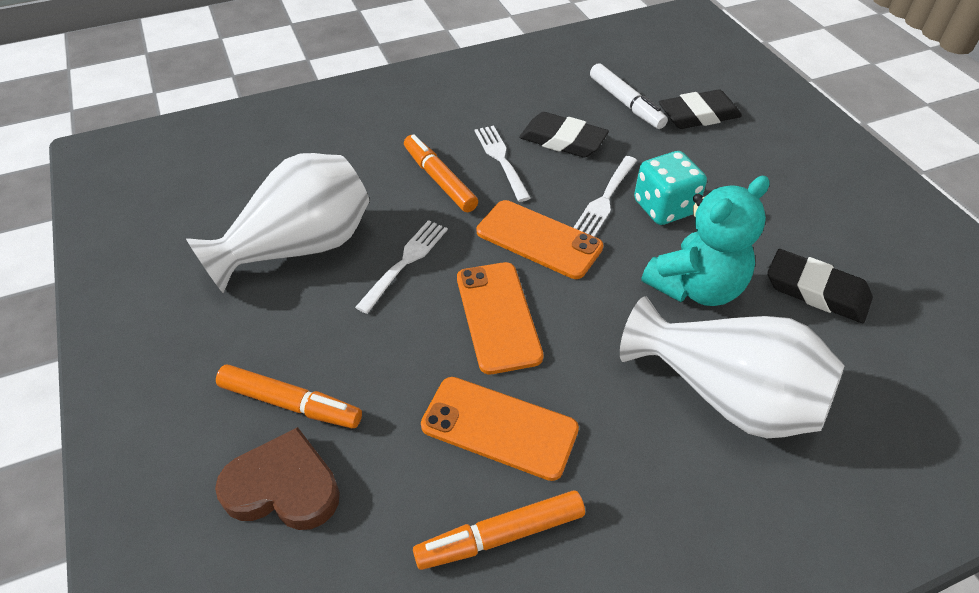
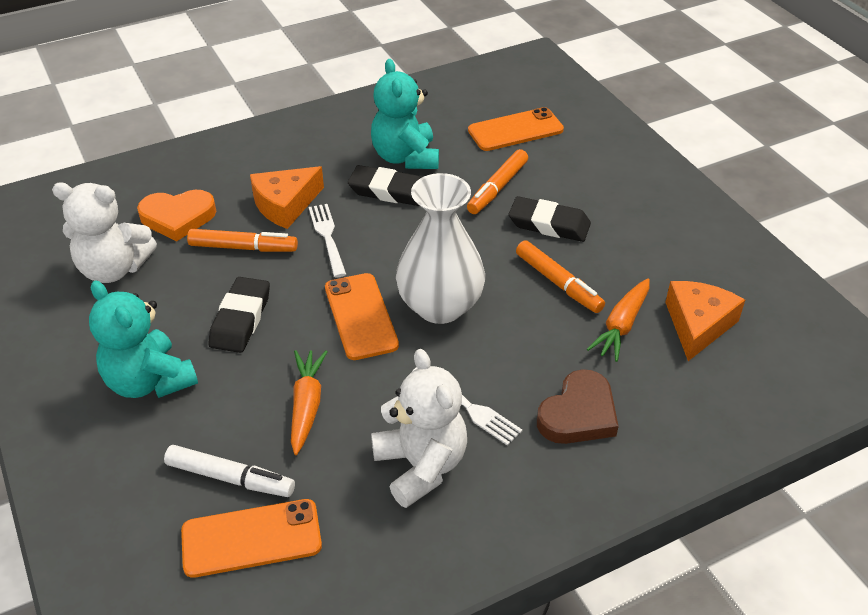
orange carrot: 0 -> 2
orange cheese: 0 -> 2
orange heart: 0 -> 1
turquoise dice: 1 -> 0
turquoise teddy bear: 1 -> 2
white fork: 3 -> 2
white teddy bear: 0 -> 2
white vase: 2 -> 1

